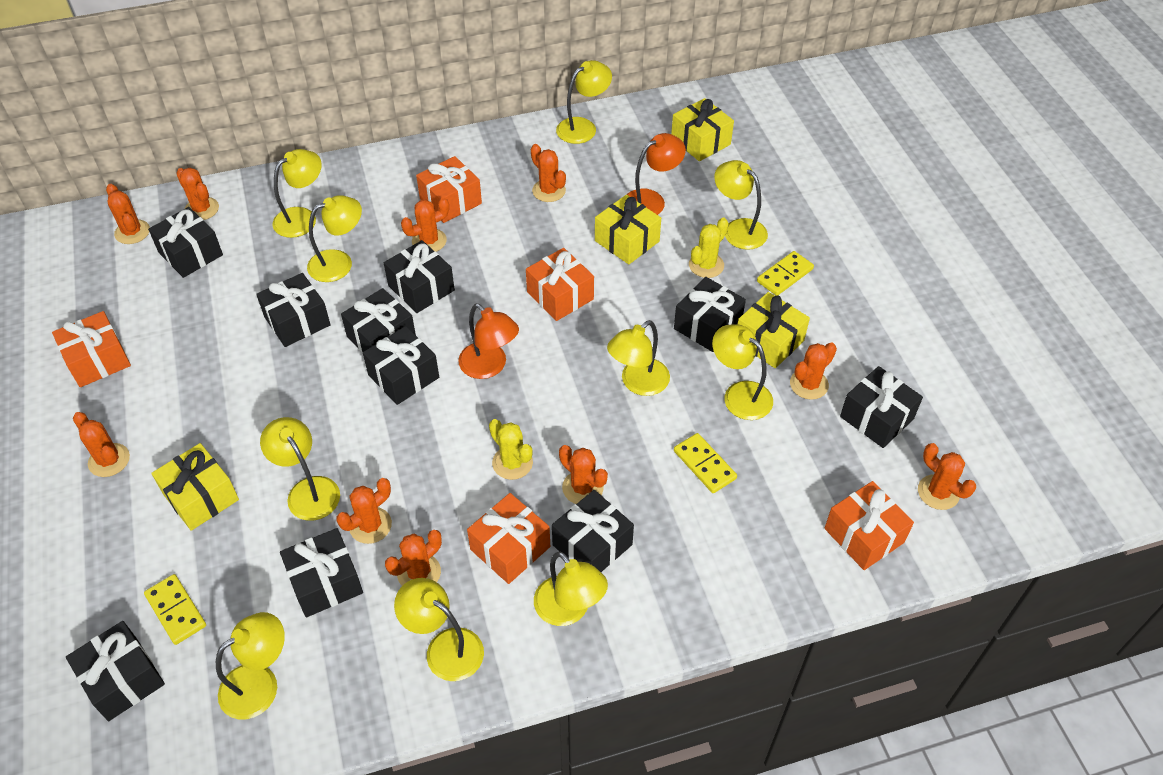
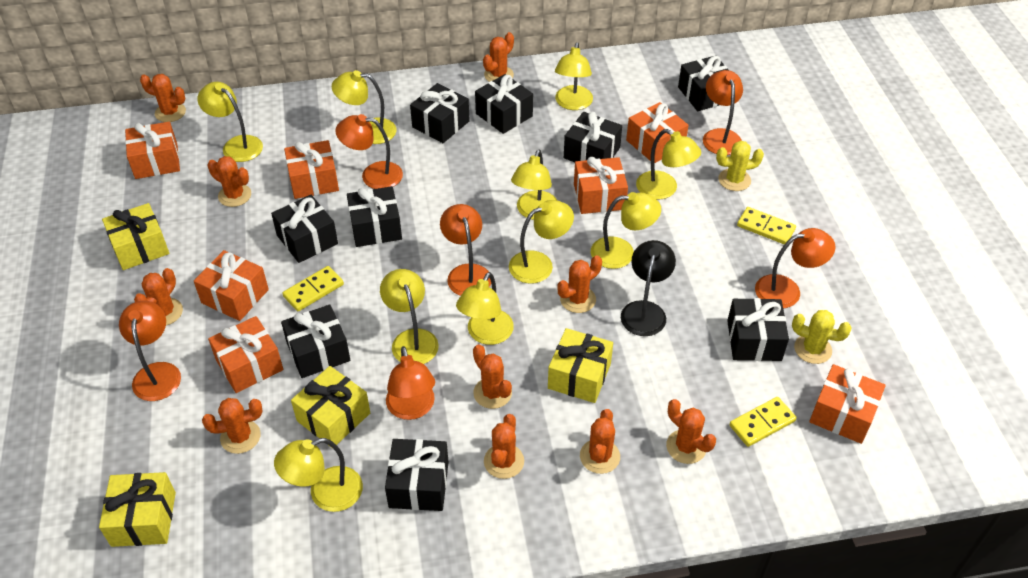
black gift: 10 -> 9
black lamp: 0 -> 1
orange gift: 5 -> 7
orange lamp: 2 -> 6

